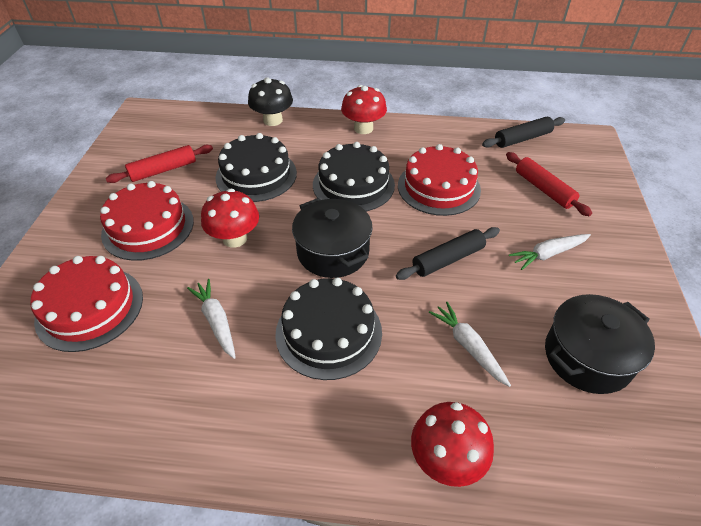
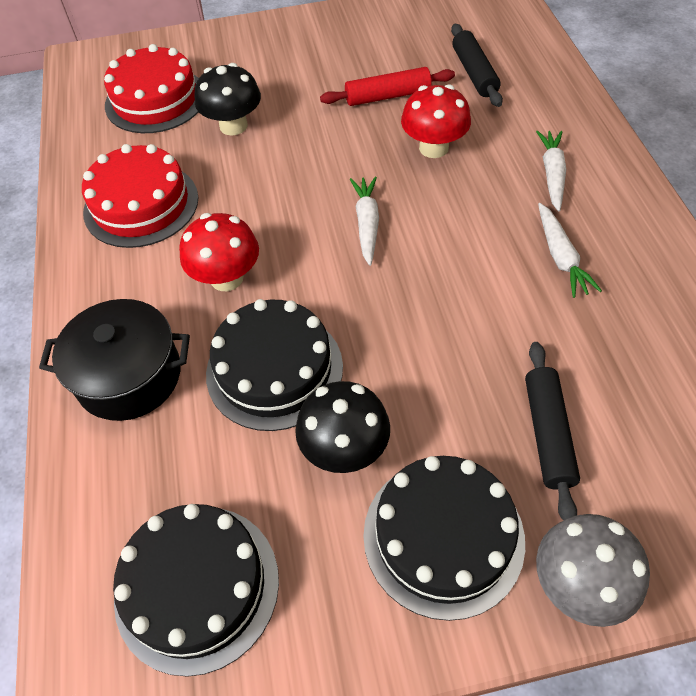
black mushroom: 1 -> 2
black pot: 2 -> 1
grey mushroom: 0 -> 1
red cake: 3 -> 2
red mushroom: 3 -> 2
red rolling pin: 2 -> 1

